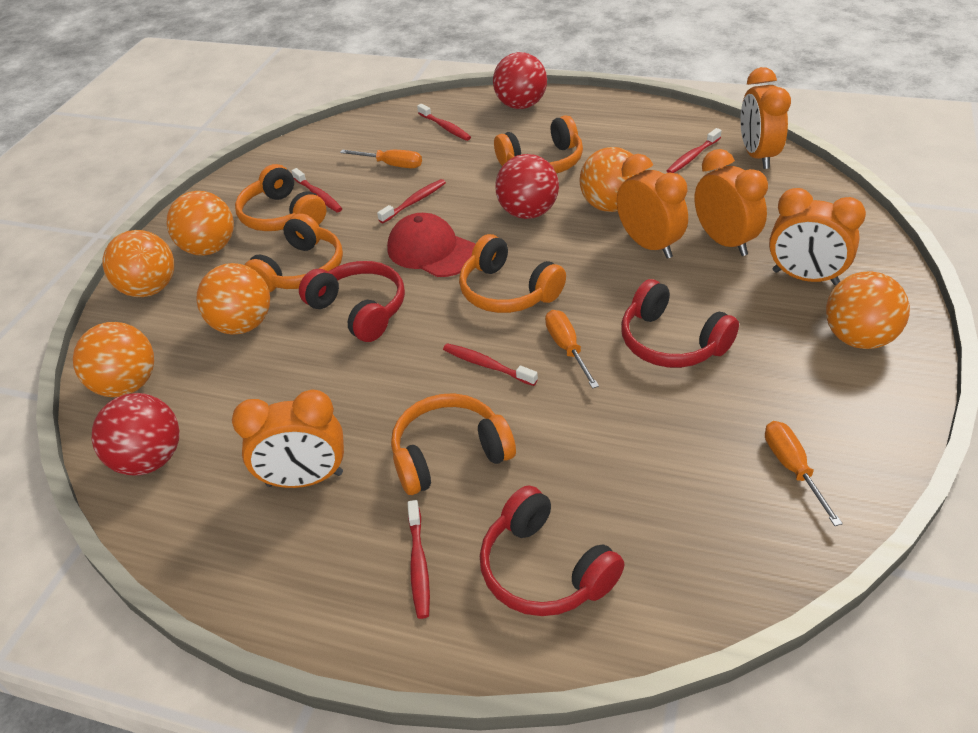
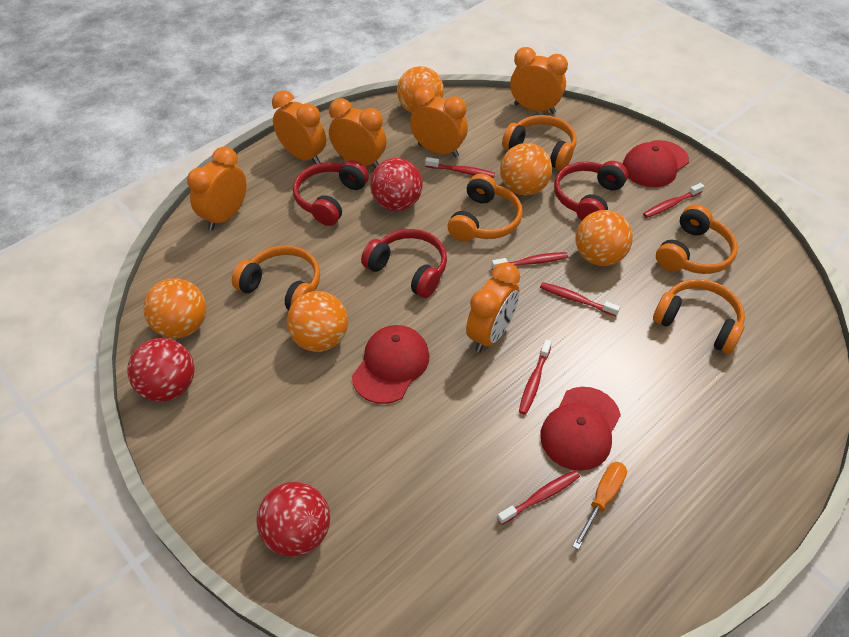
orange ball: 6 -> 5
orange clock: 5 -> 6
orange screwdriver: 3 -> 1
red cap: 1 -> 3

